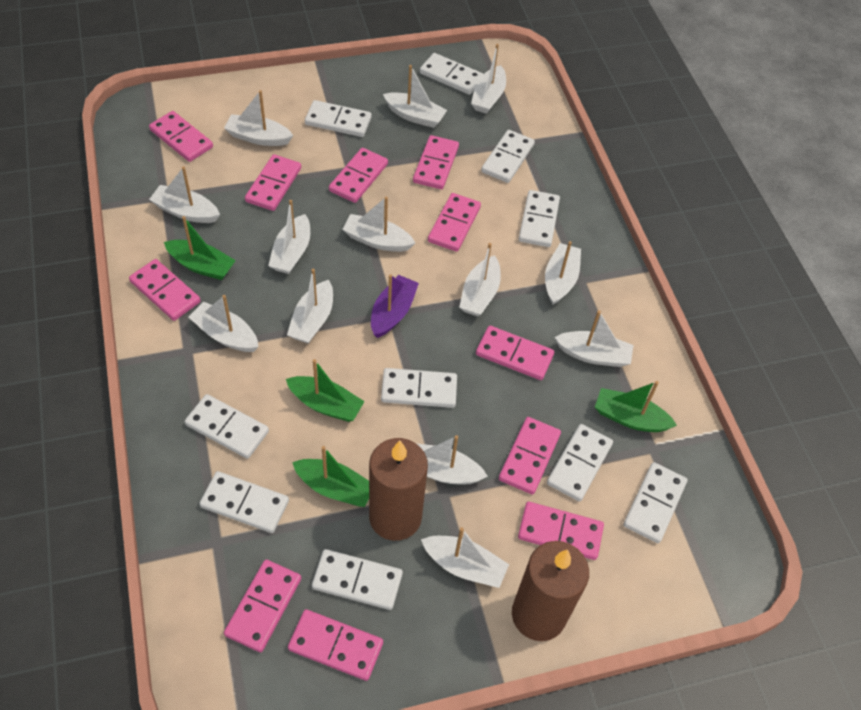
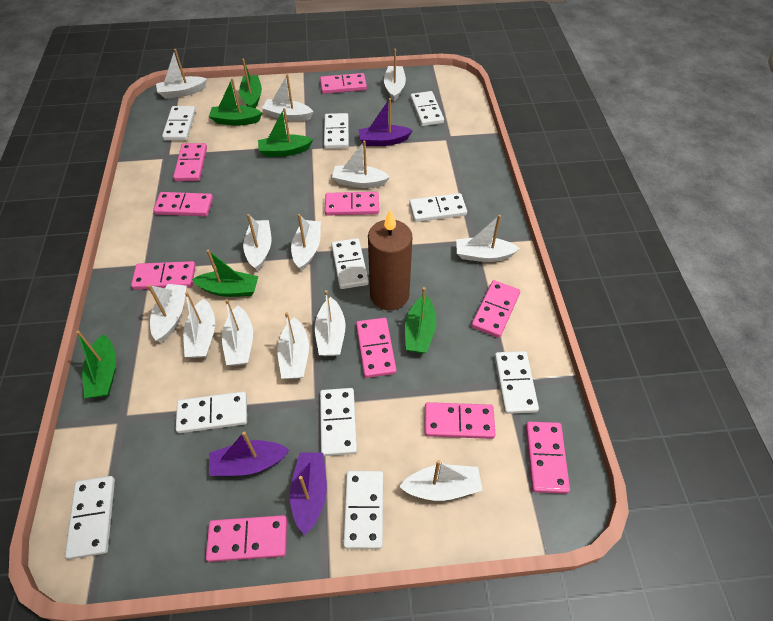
brown candle: 2 -> 1
green boat: 4 -> 6
pink domino: 11 -> 10
purple boat: 1 -> 3

